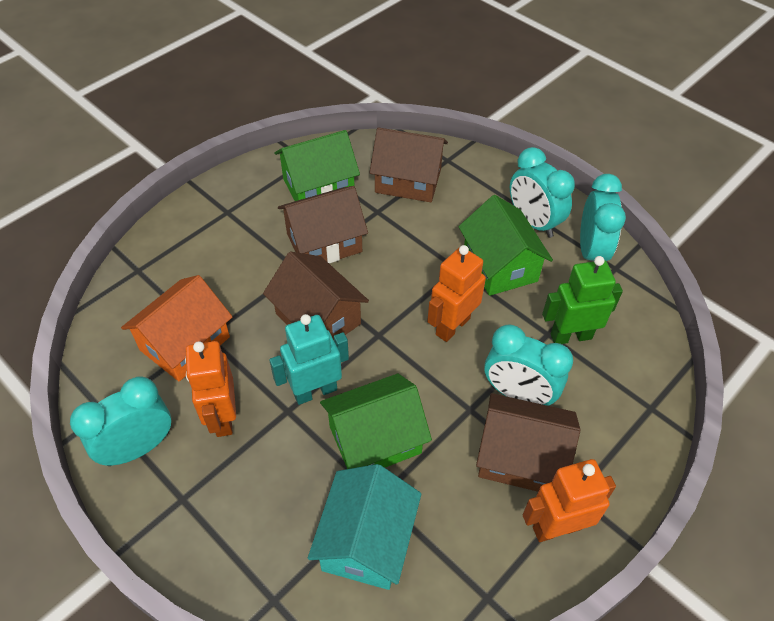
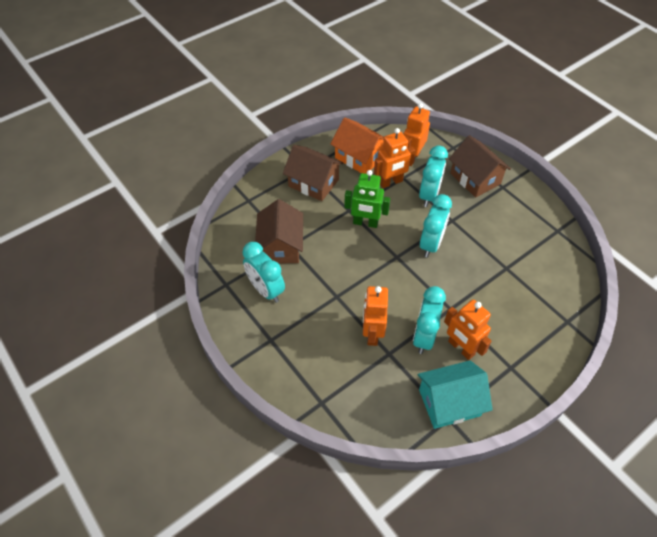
brown house: 4 -> 3
green house: 3 -> 0
orange robot: 3 -> 4
turquoise robot: 1 -> 0

